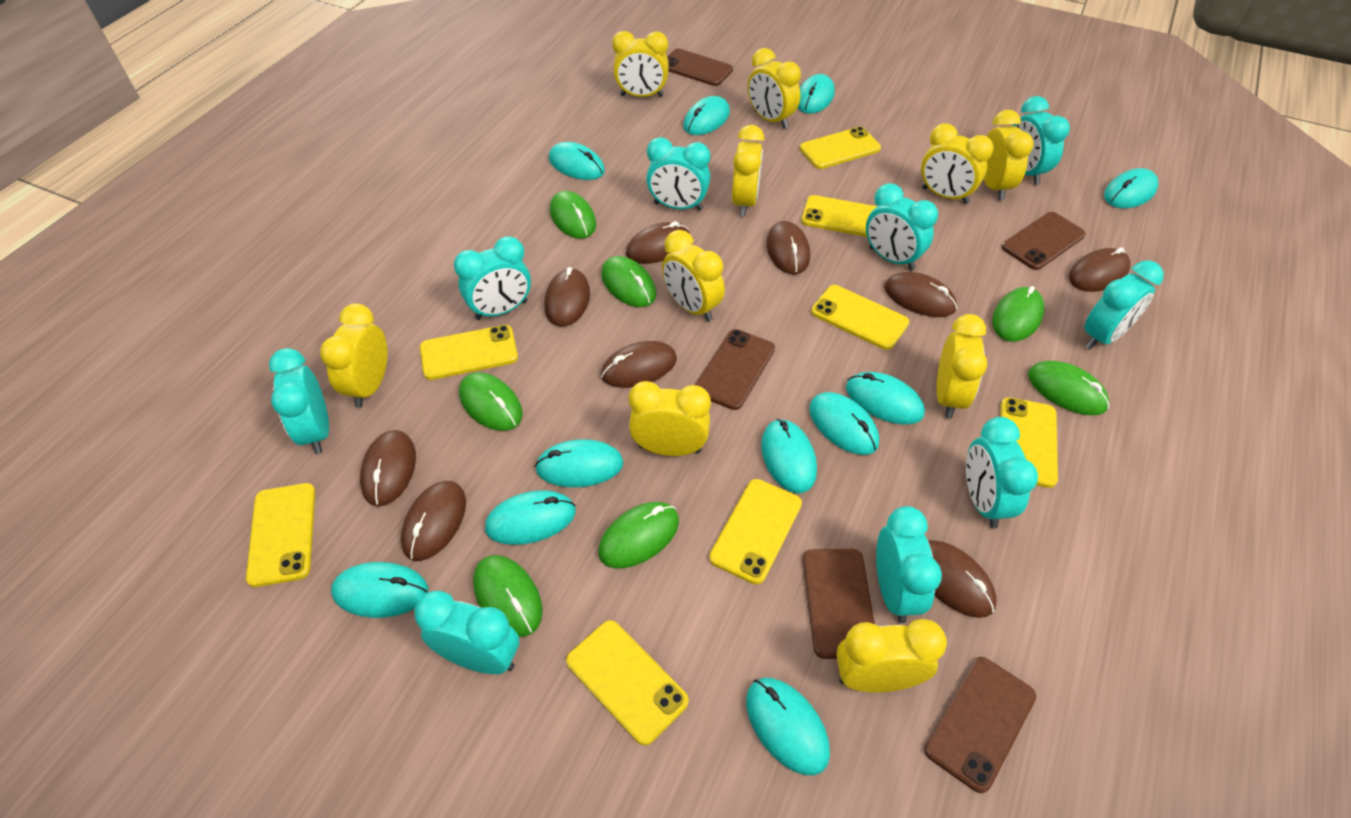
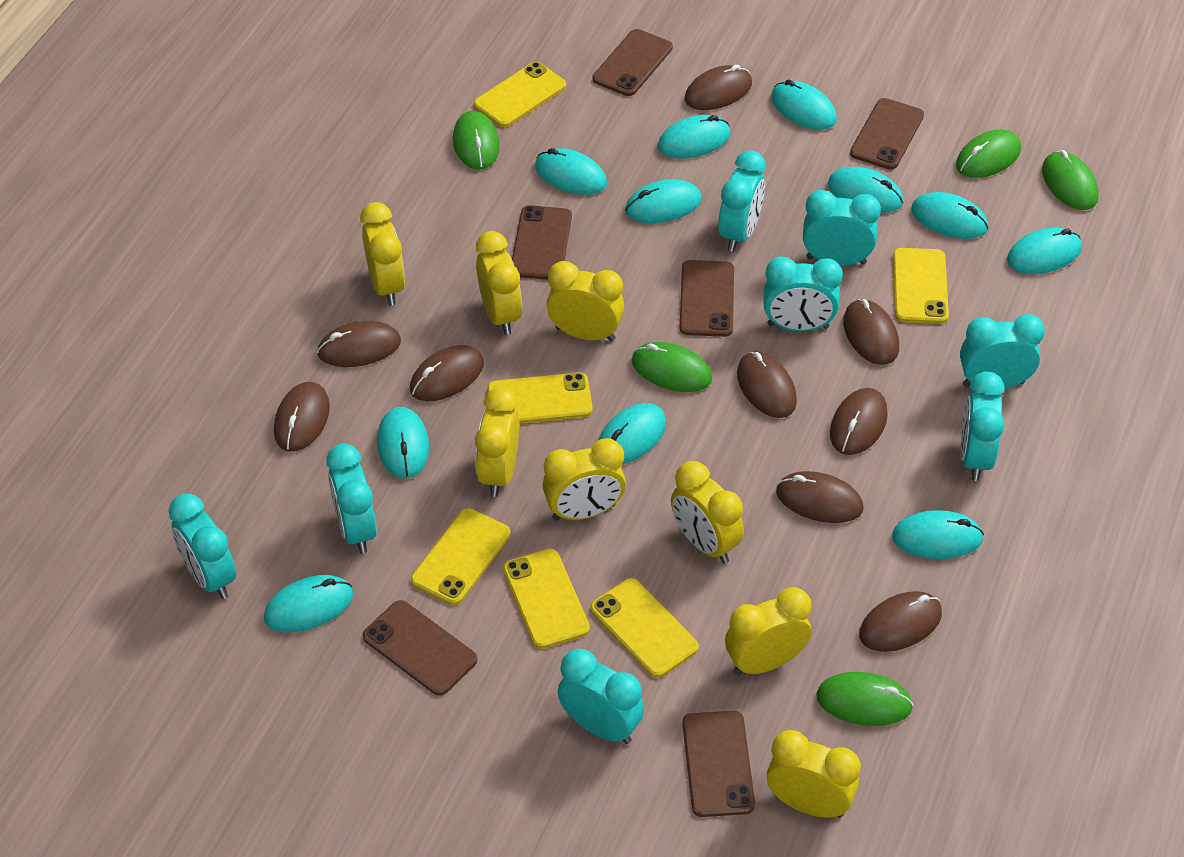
brown phone: 5 -> 6
green mouse: 7 -> 5
turquoise clock: 9 -> 8
yellow clock: 10 -> 8
yellow phone: 8 -> 6

